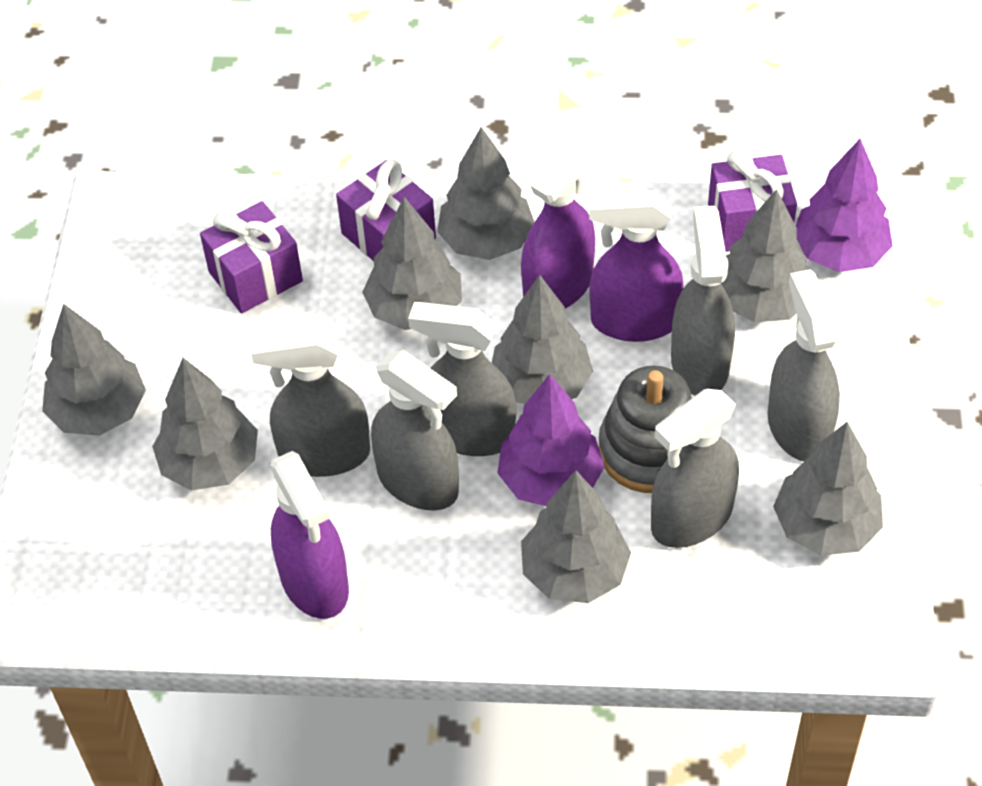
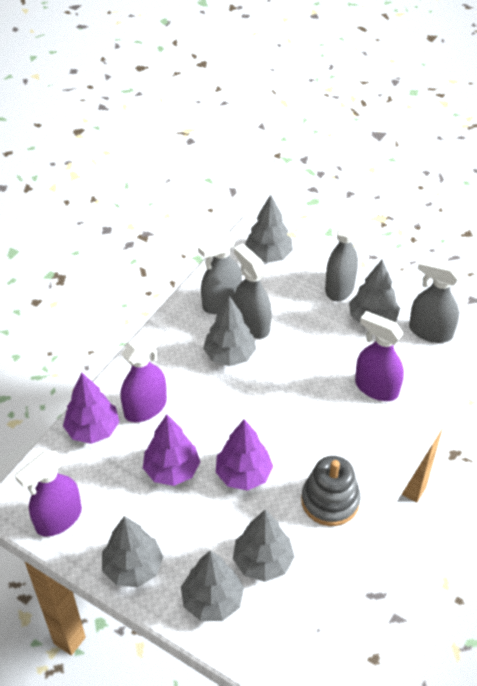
grey spray bottle: 6 -> 4
grey tree: 8 -> 6
purple gift: 3 -> 0
purple tree: 2 -> 3

